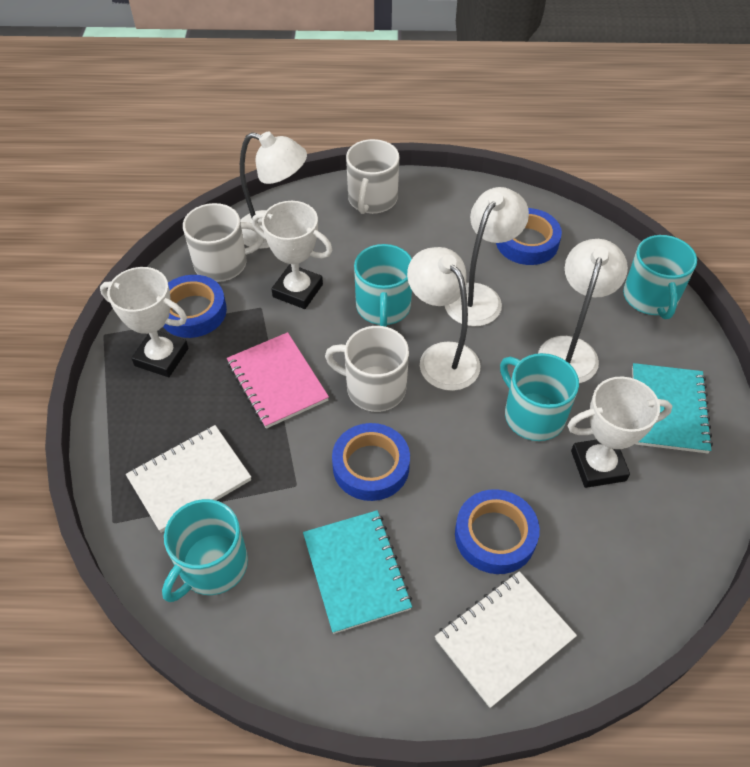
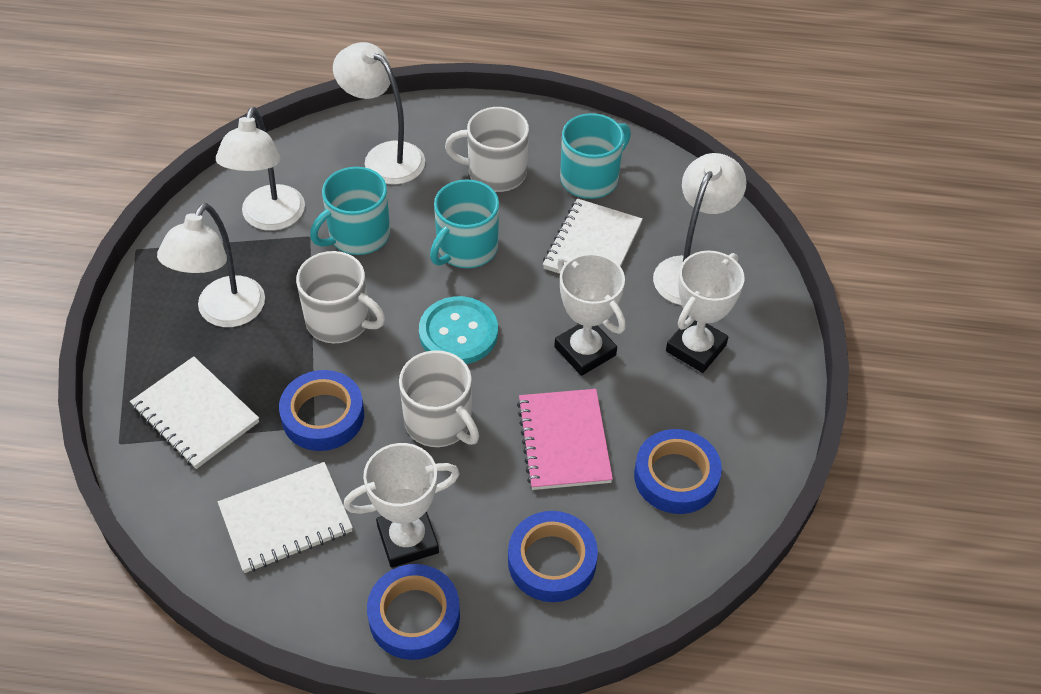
turquoise button: 0 -> 1
turquoise mug: 4 -> 3
turquoise notebook: 2 -> 0
white notebook: 2 -> 3

